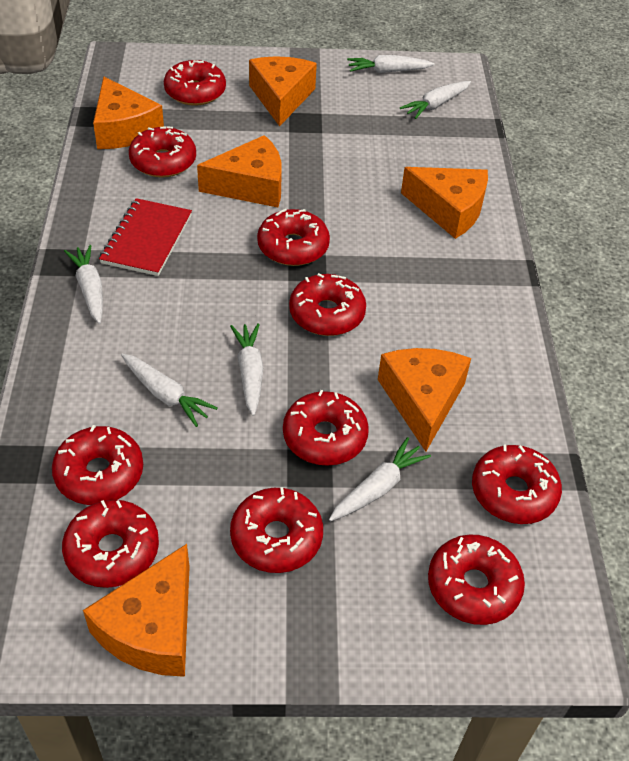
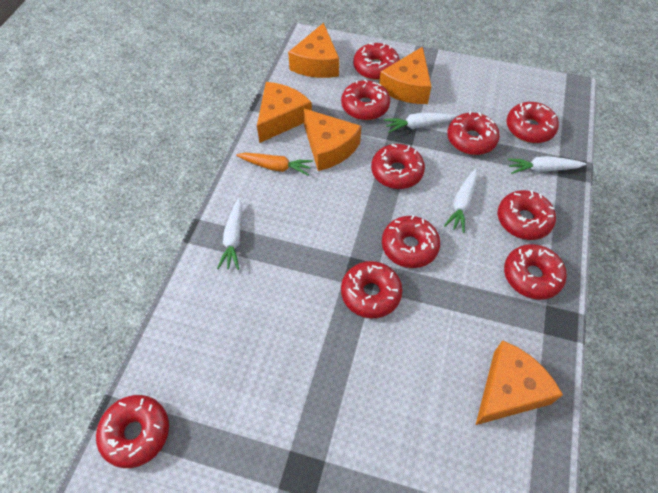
orange carrot: 0 -> 1
orange cheese: 6 -> 5
red notebook: 1 -> 0
white carrot: 6 -> 4

